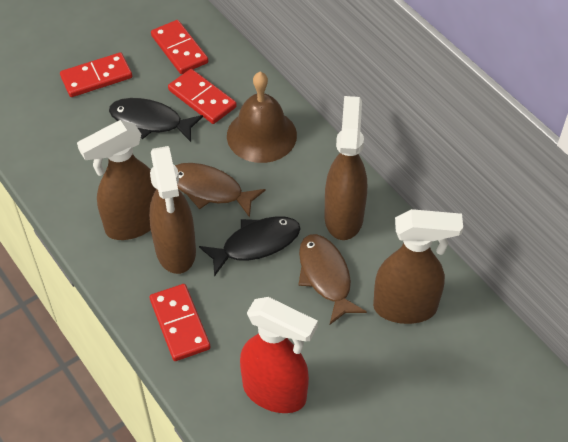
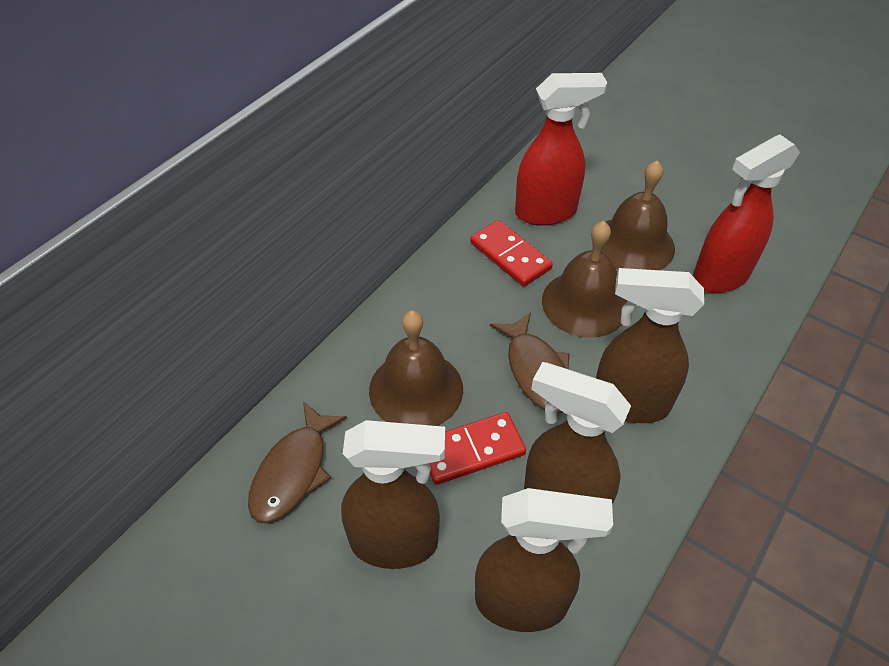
black fish: 2 -> 0
brown bell: 1 -> 3
red domino: 4 -> 2
red spray bottle: 1 -> 2

